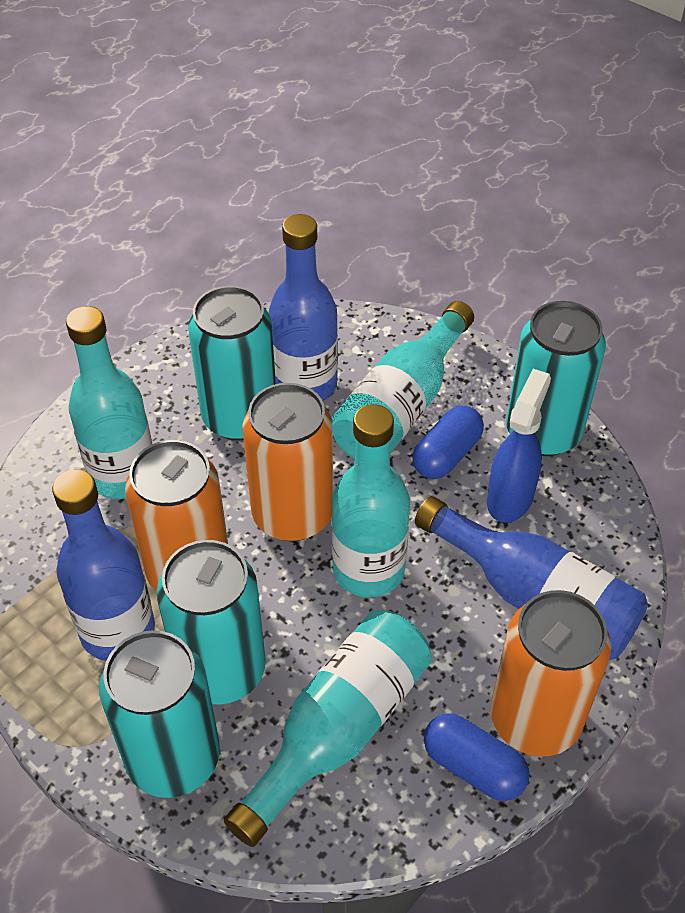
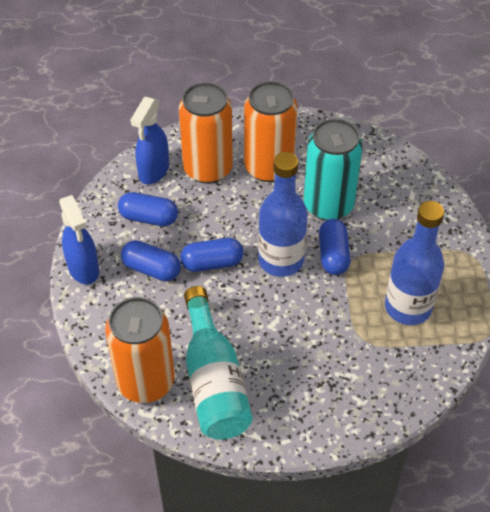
blue bottle: 3 -> 2
blue capsule: 2 -> 4
blue spray bottle: 1 -> 2
turquoise bottle: 4 -> 1
turquoise can: 4 -> 1

